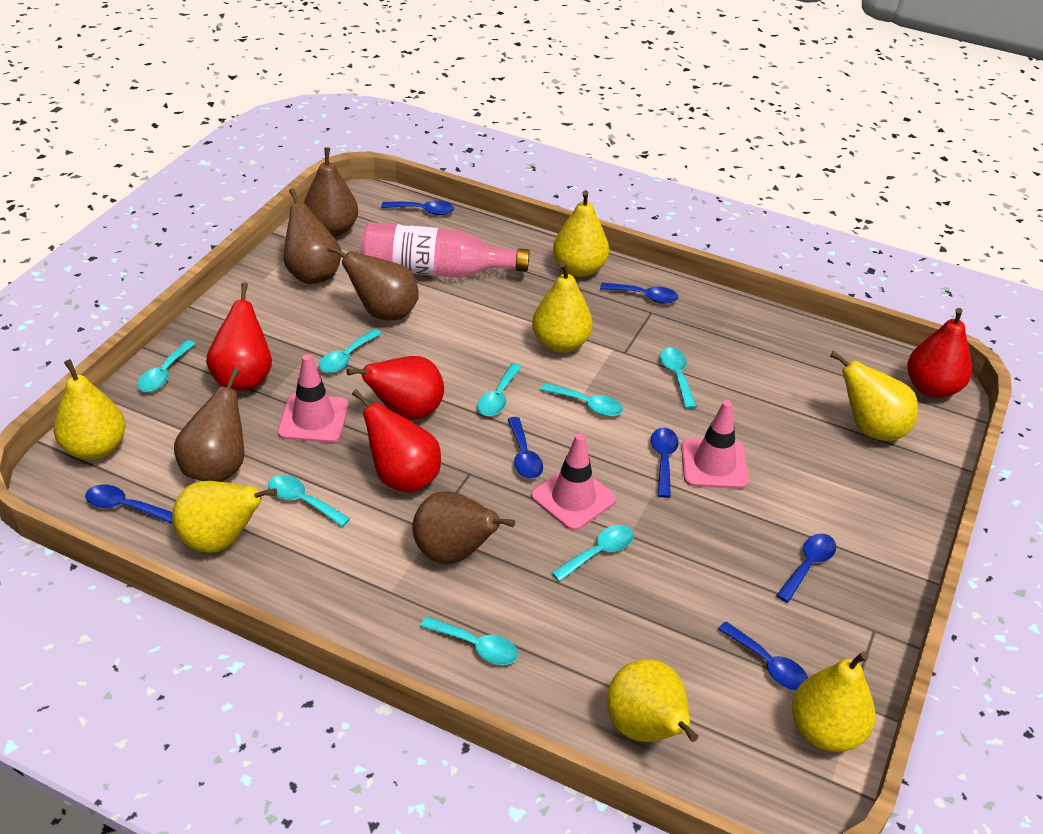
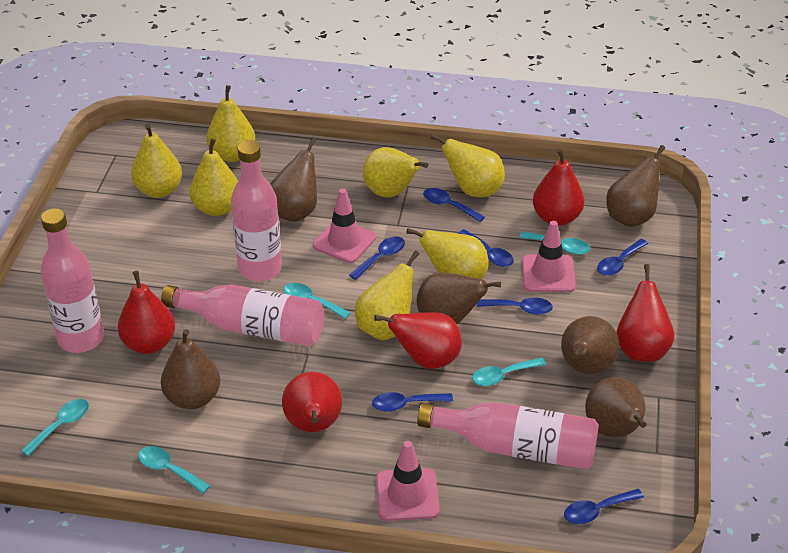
brown pear: 5 -> 6
pink bottle: 1 -> 4
red pear: 4 -> 5
turquoise spoon: 8 -> 5

